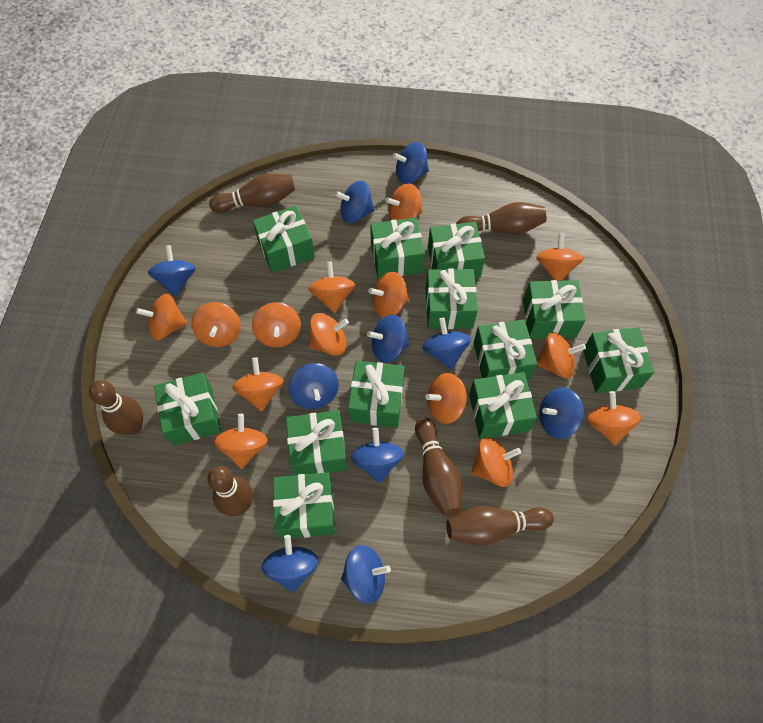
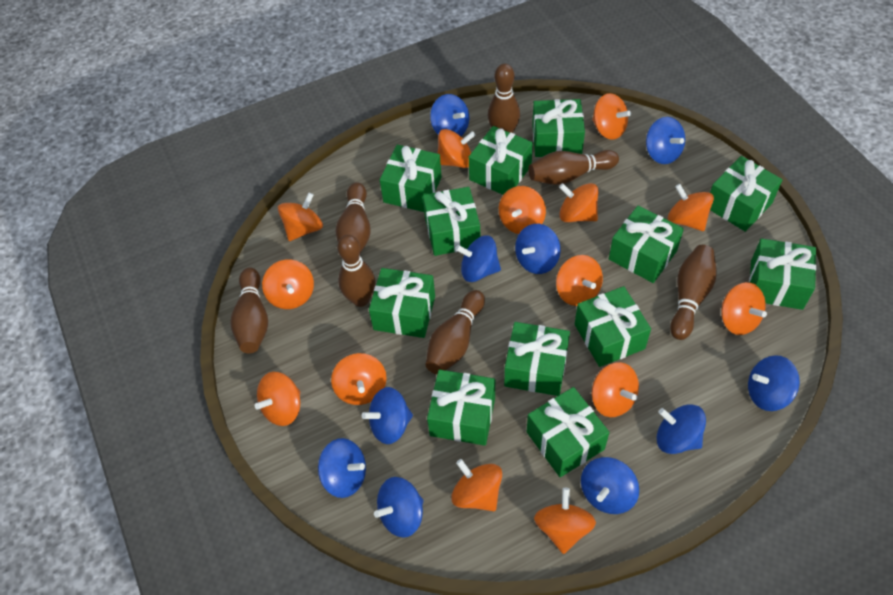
brown bowling pin: 6 -> 7

